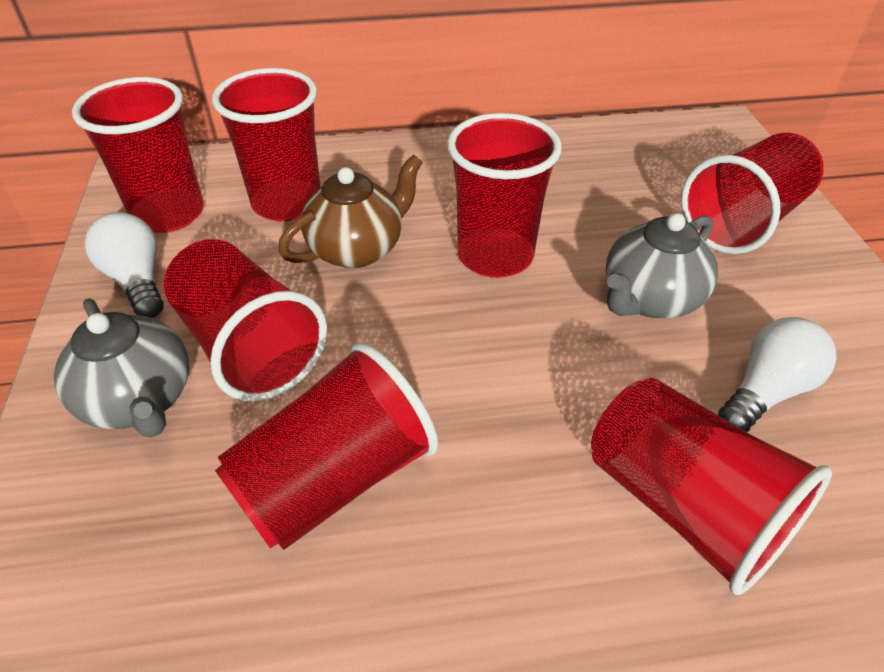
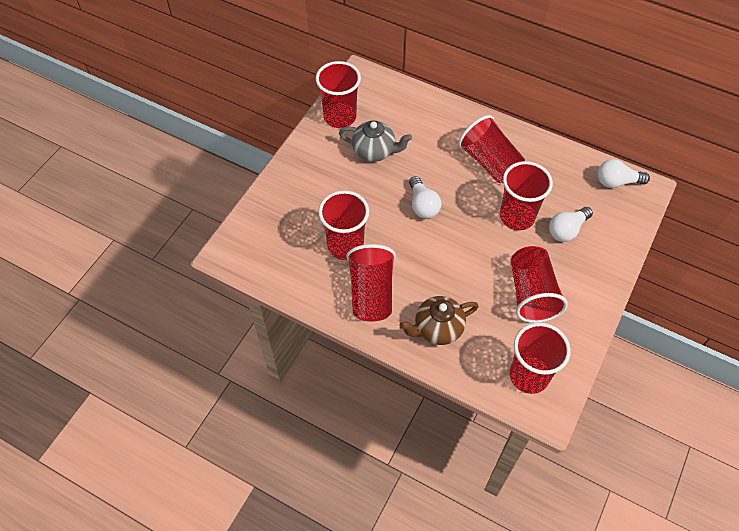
grey teapot: 2 -> 1
white light bulb: 2 -> 3

